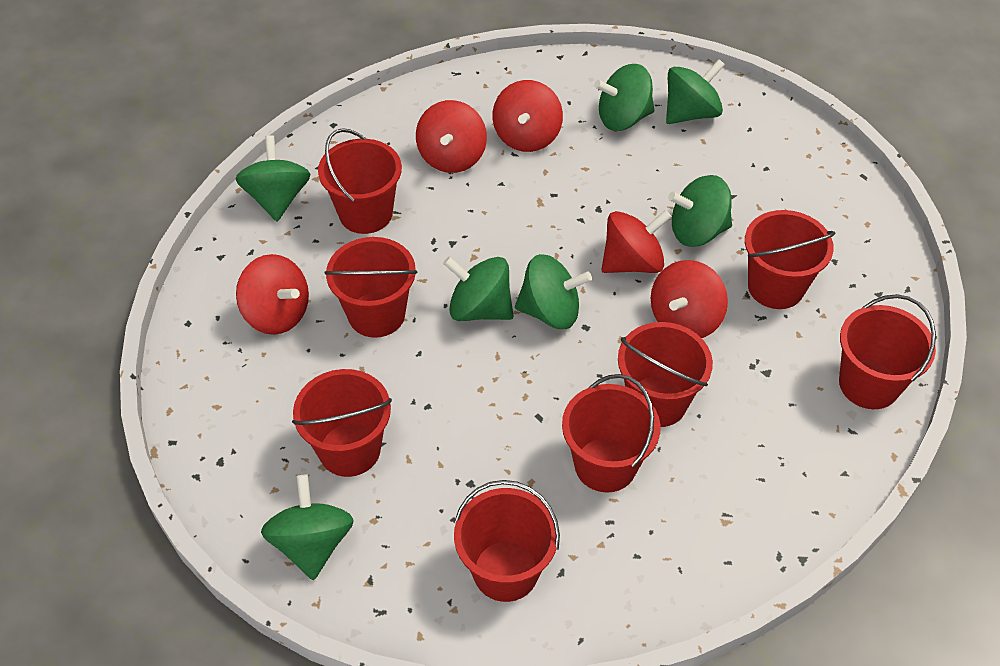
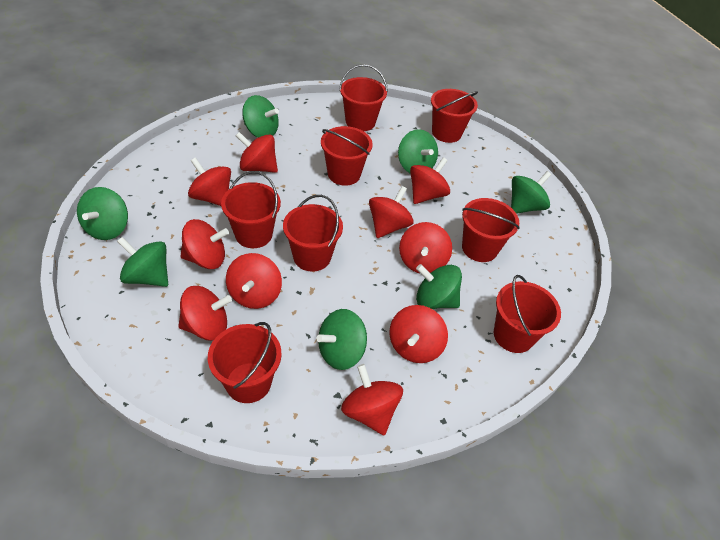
red spinning top: 5 -> 10

